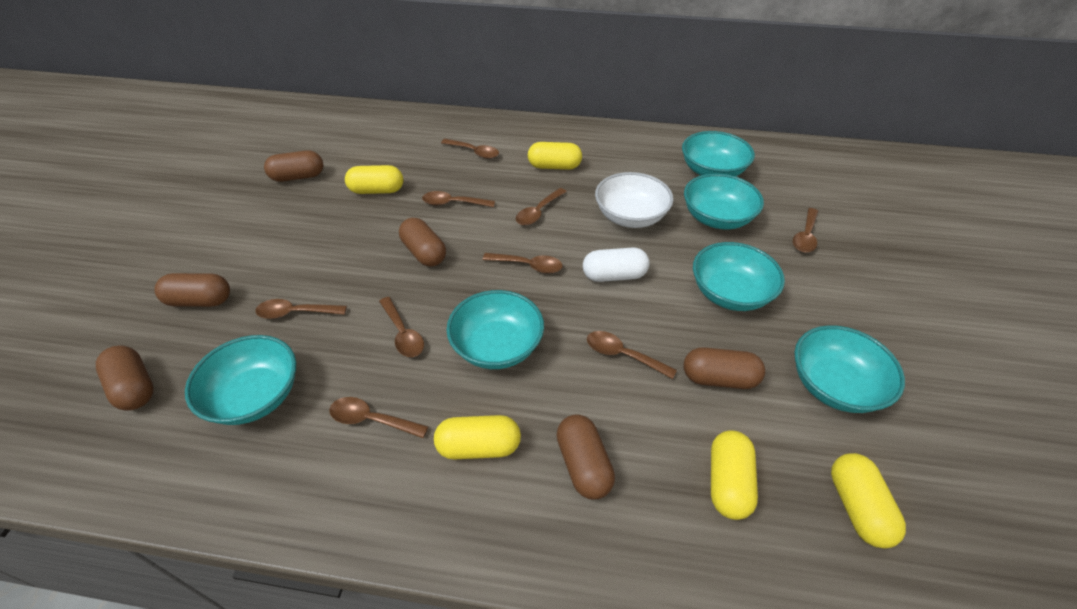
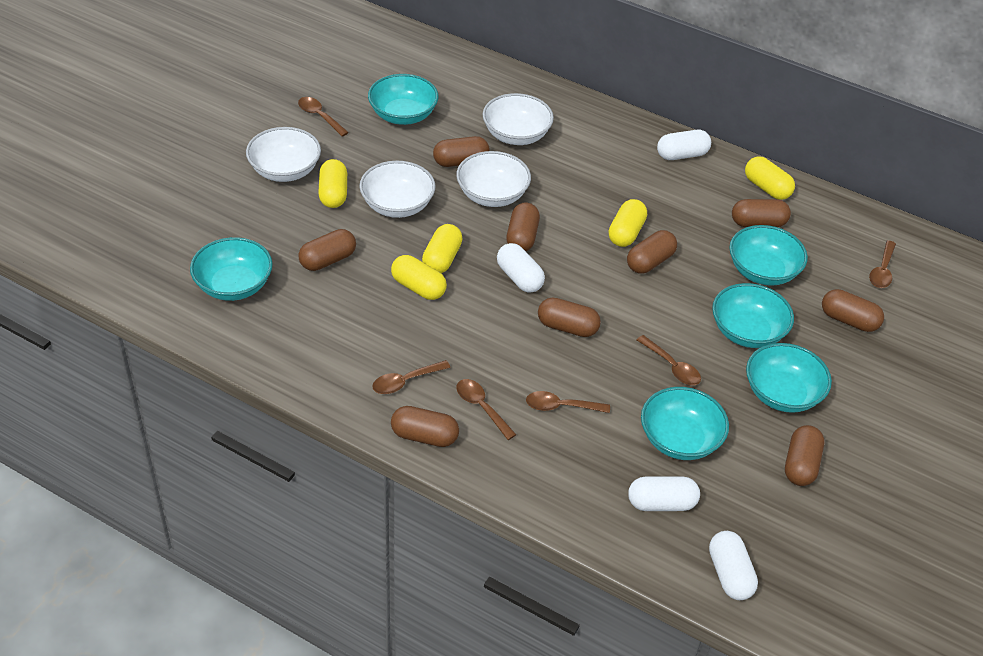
brown capsule: 6 -> 9
brown spoon: 9 -> 6
white bowl: 1 -> 4
white capsule: 1 -> 4

